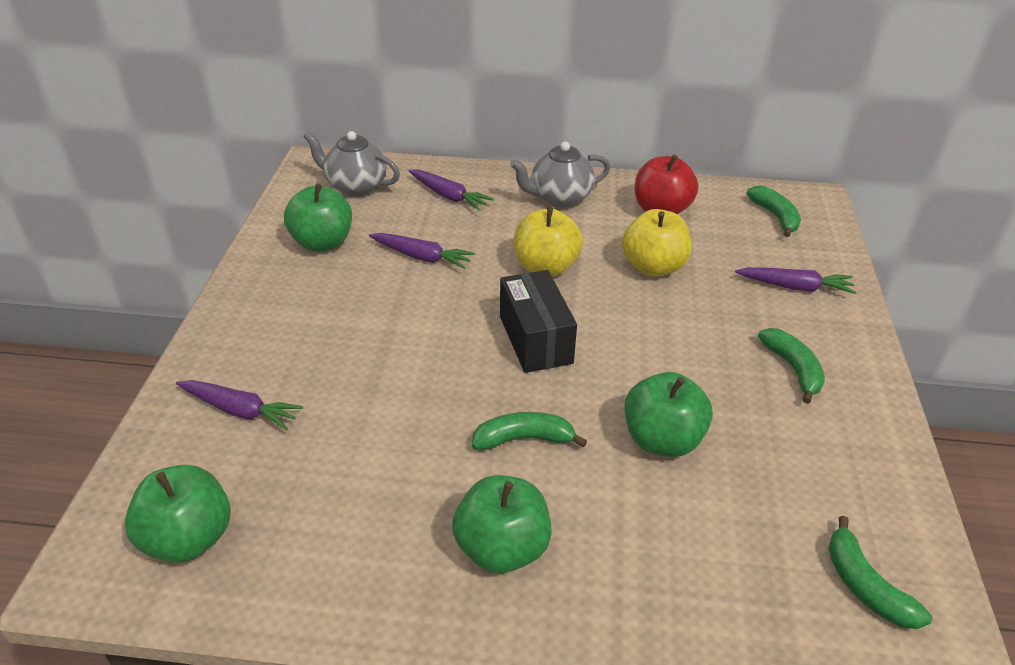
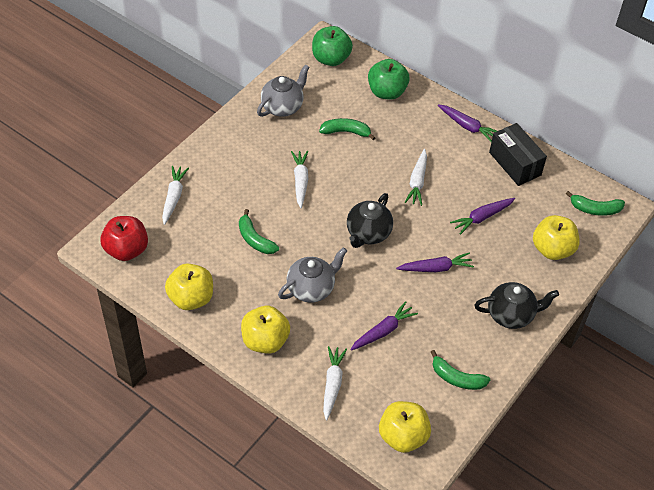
black teapot: 0 -> 2
green apple: 4 -> 2
white carrot: 0 -> 4
yellow apple: 2 -> 4

